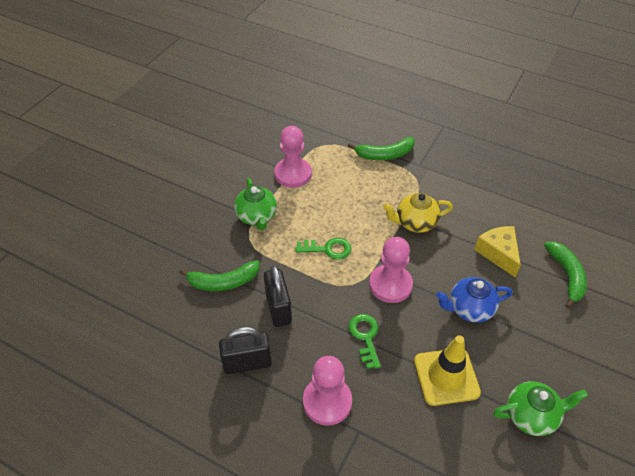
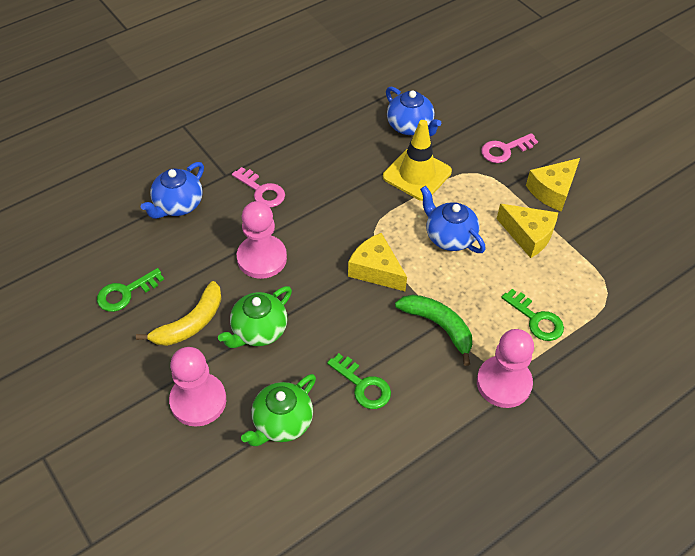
black padlock: 2 -> 0
blue teapot: 1 -> 3
green banana: 3 -> 1
green key: 2 -> 3
pink key: 0 -> 2
yellow banana: 0 -> 1
yellow cheese: 1 -> 3
yellow teapot: 1 -> 0

